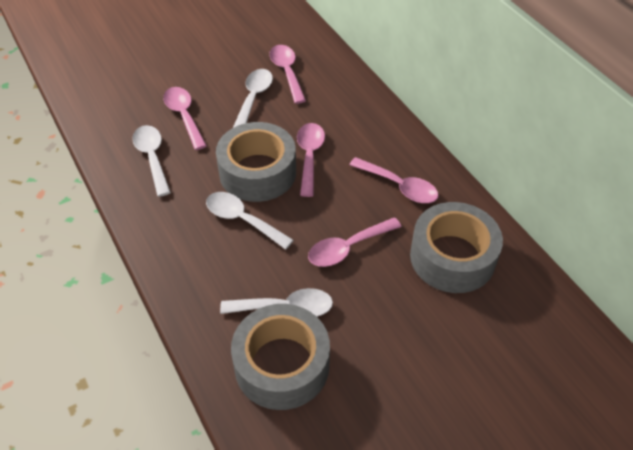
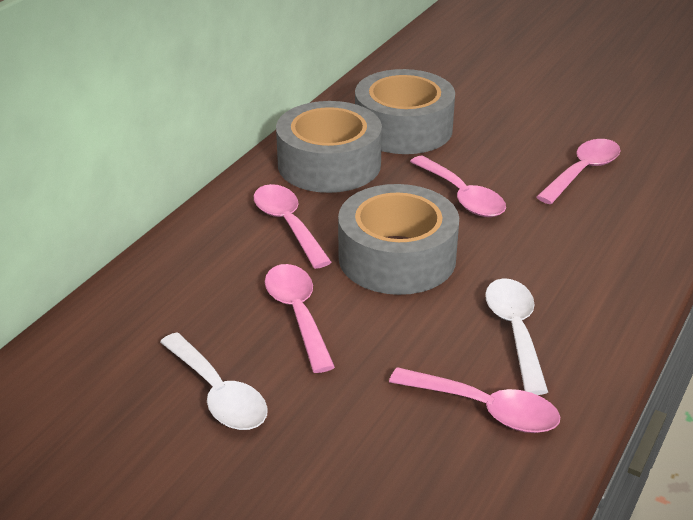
white spoon: 4 -> 2

